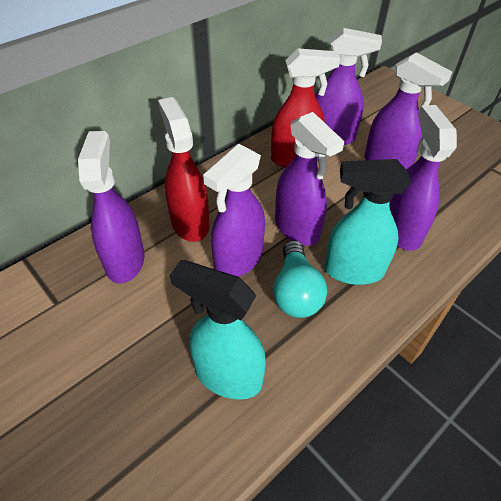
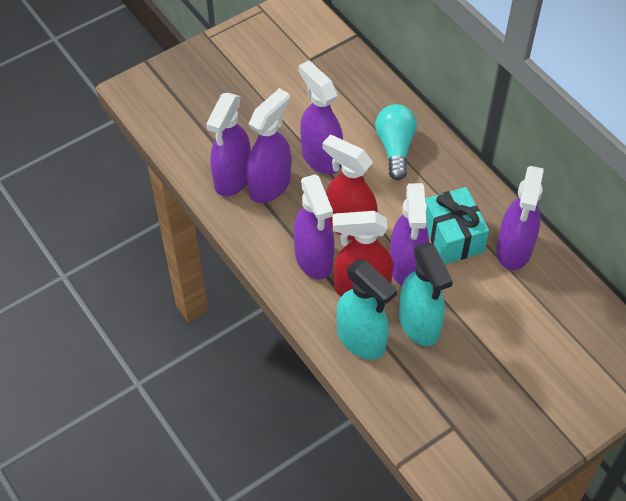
turquoise gift: 0 -> 1

